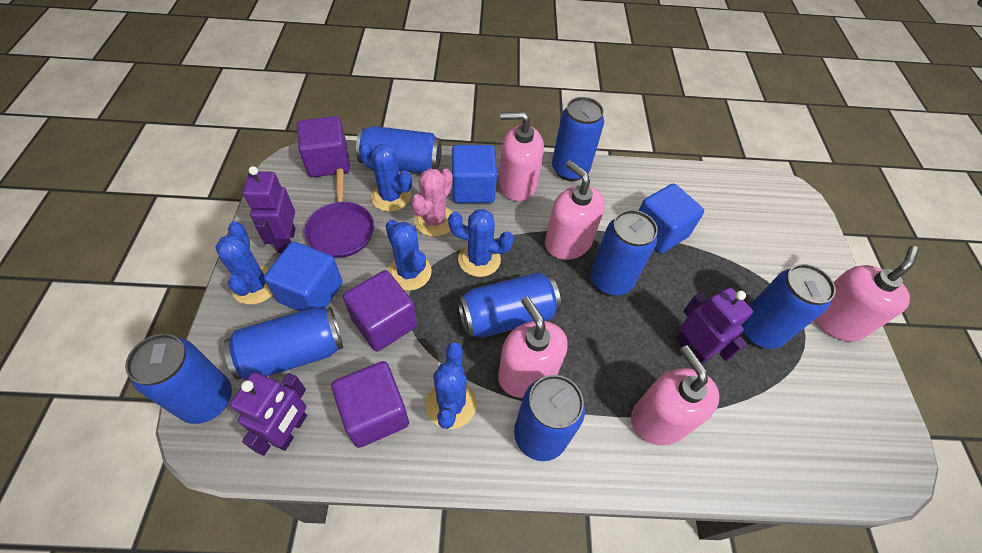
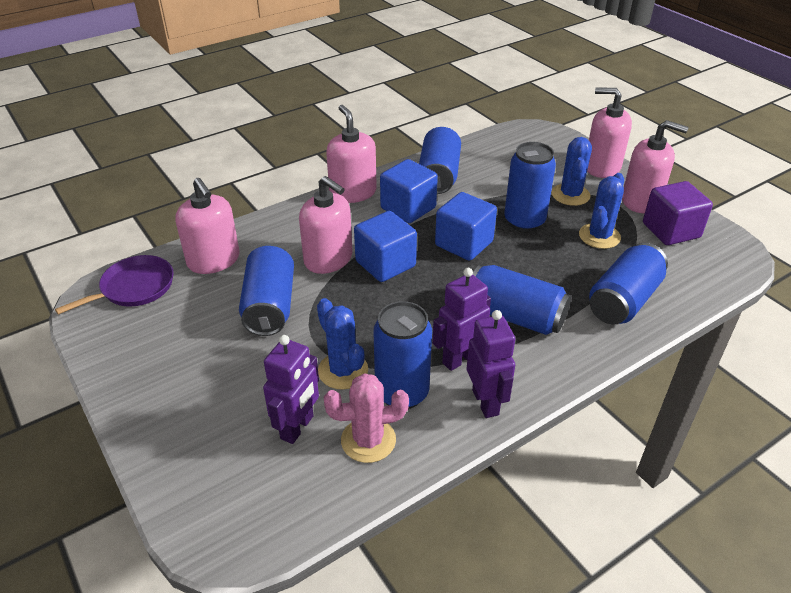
blue cactus: 5 -> 3
blue can: 8 -> 6
purple cube: 3 -> 1

